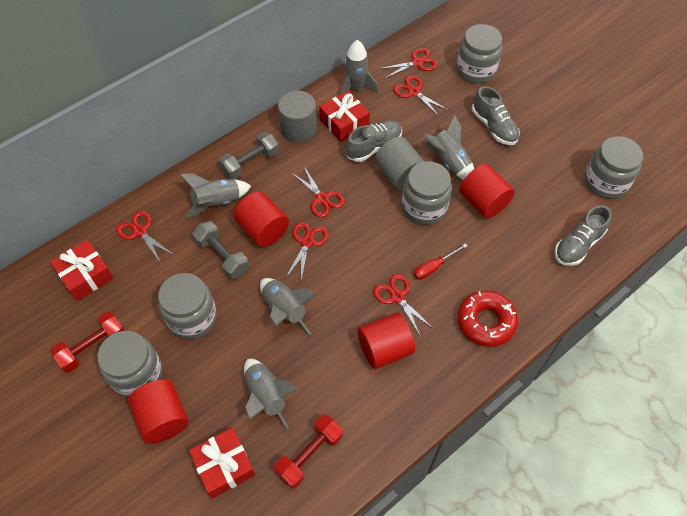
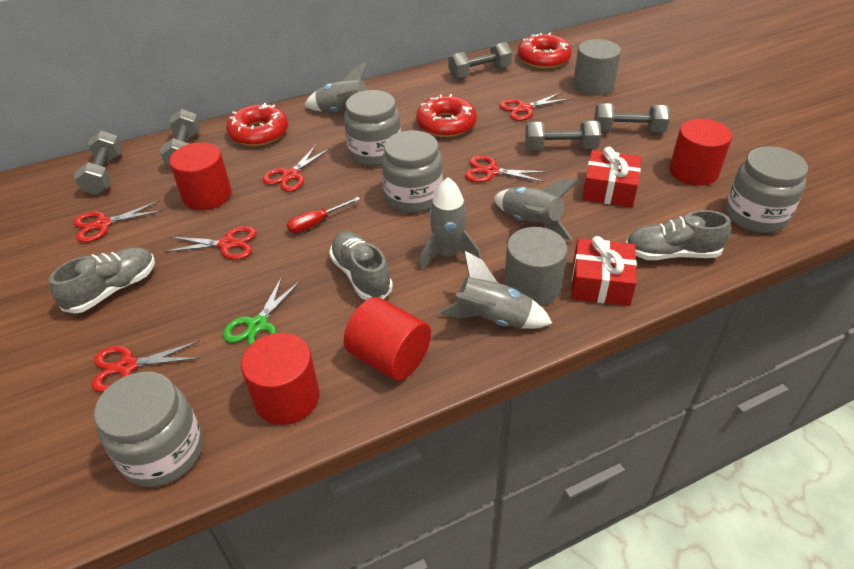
green scissors: 0 -> 1
grey dumbbell: 2 -> 5
grey jar: 5 -> 4
grey rocket: 5 -> 4
red donut: 1 -> 3
red dumbbell: 2 -> 0
red gift: 3 -> 2

